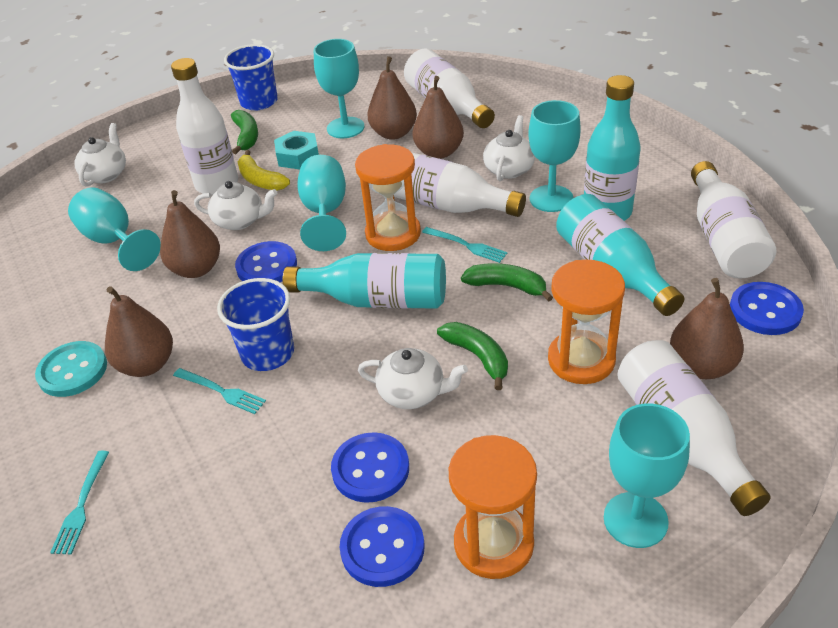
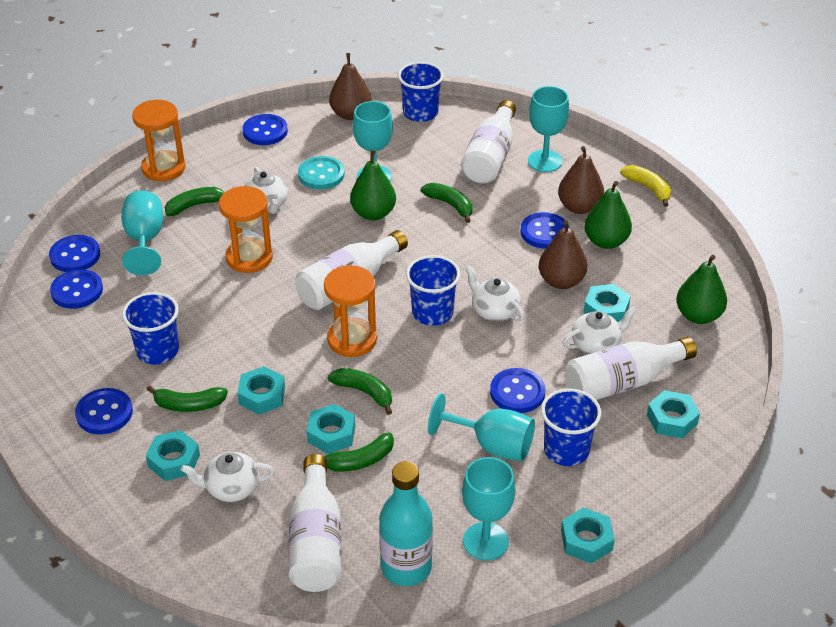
blue button: 4 -> 6
blue cup: 2 -> 4
brown pear: 5 -> 3
green banana: 3 -> 5
green pear: 0 -> 3
turquoise bottle: 3 -> 1
turquoise fork: 3 -> 0
turquoise nut: 1 -> 6
white bottle: 5 -> 4

